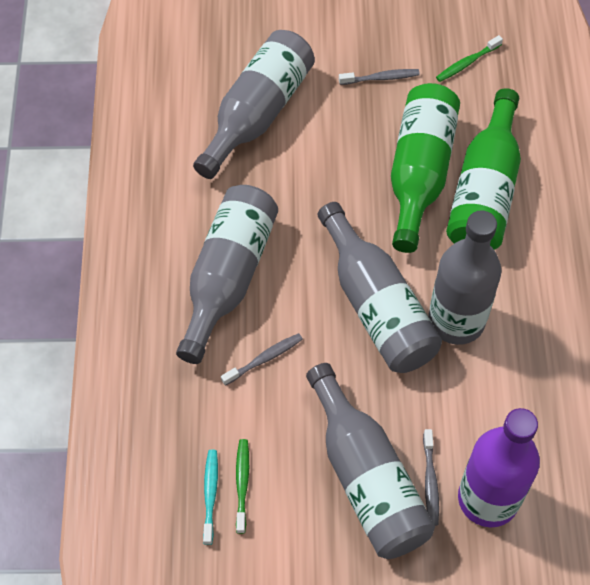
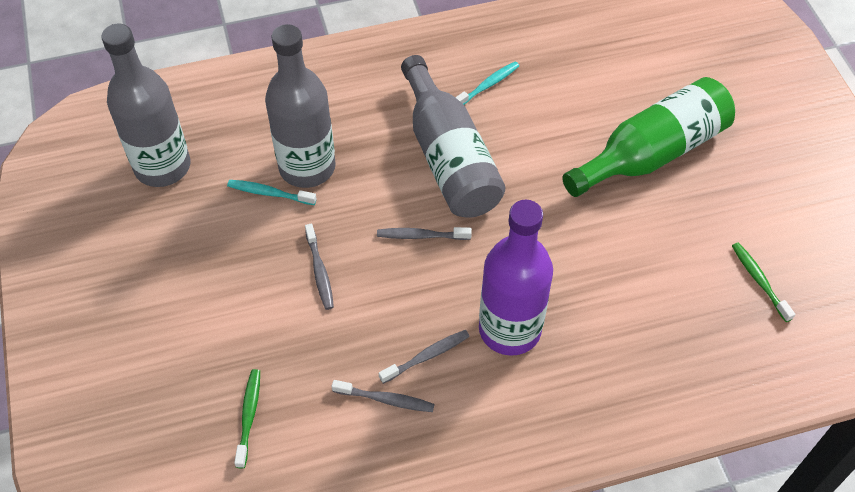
green bottle: 2 -> 1
grey bottle: 5 -> 3
grey toothbrush: 3 -> 4
turquoise toothbrush: 1 -> 2

